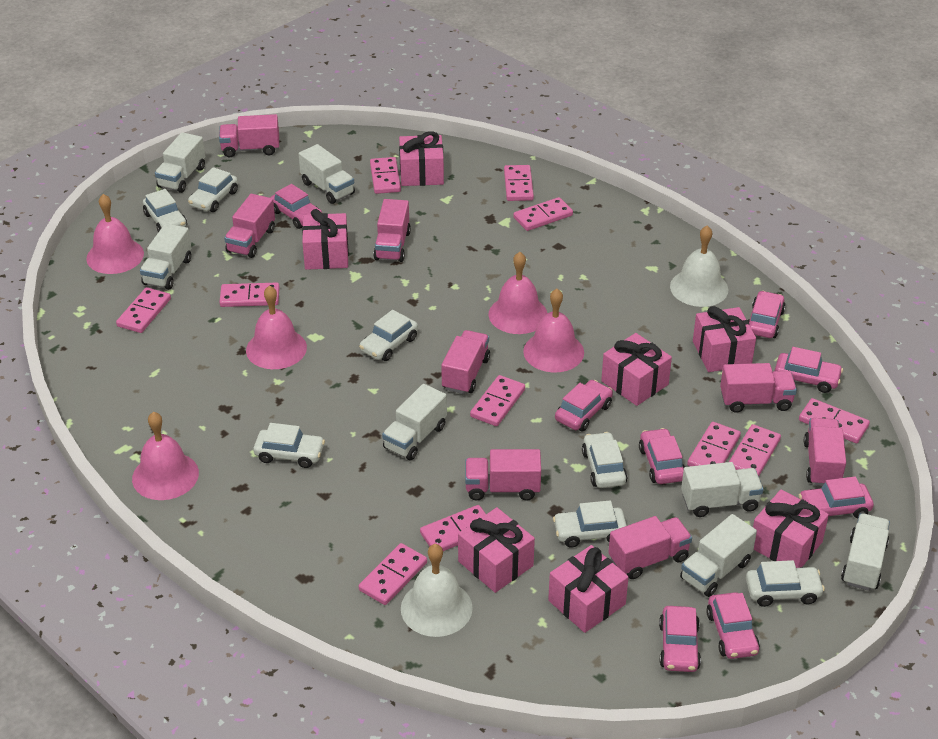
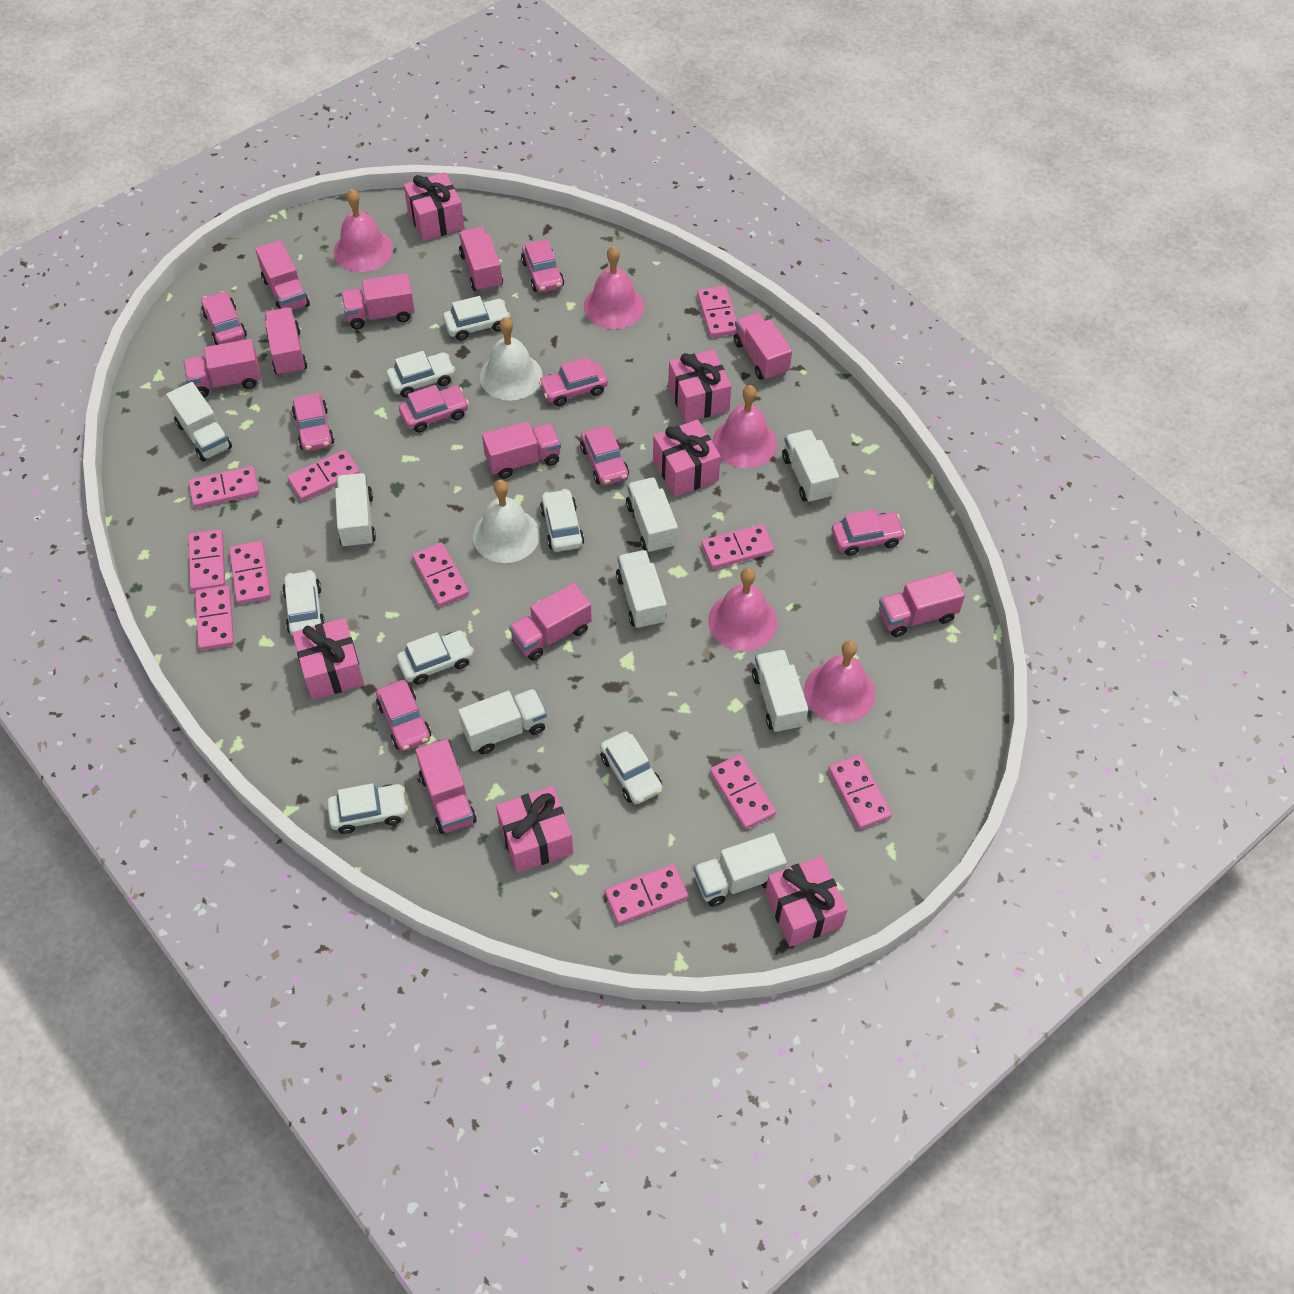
pink gift: 7 -> 6
pink truck: 8 -> 10
white truck: 7 -> 8

